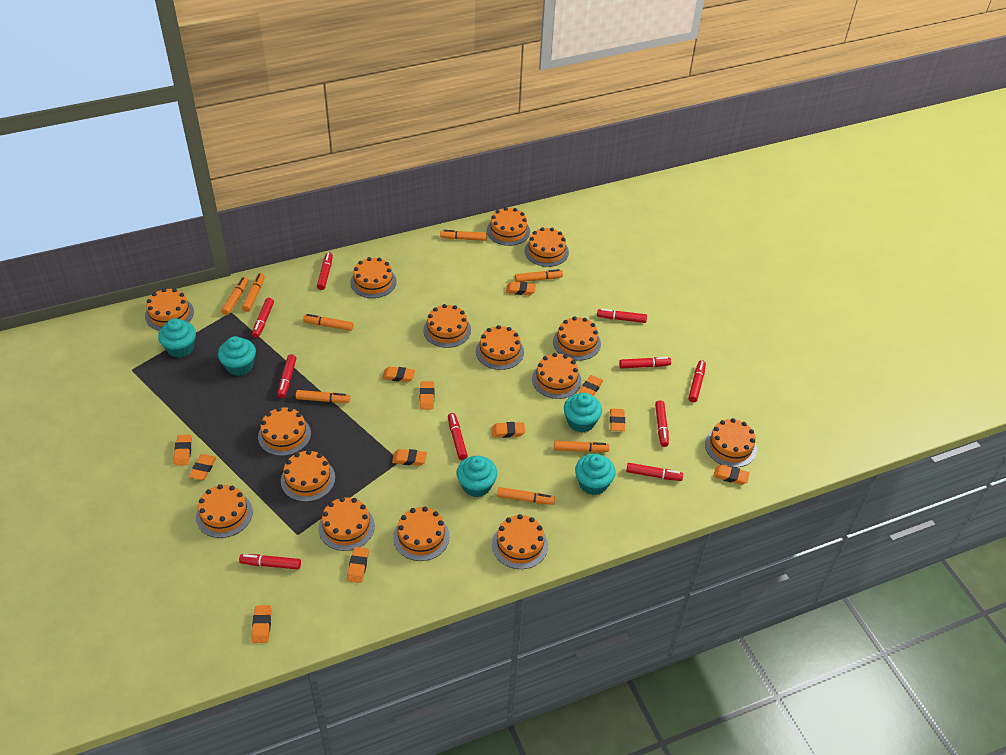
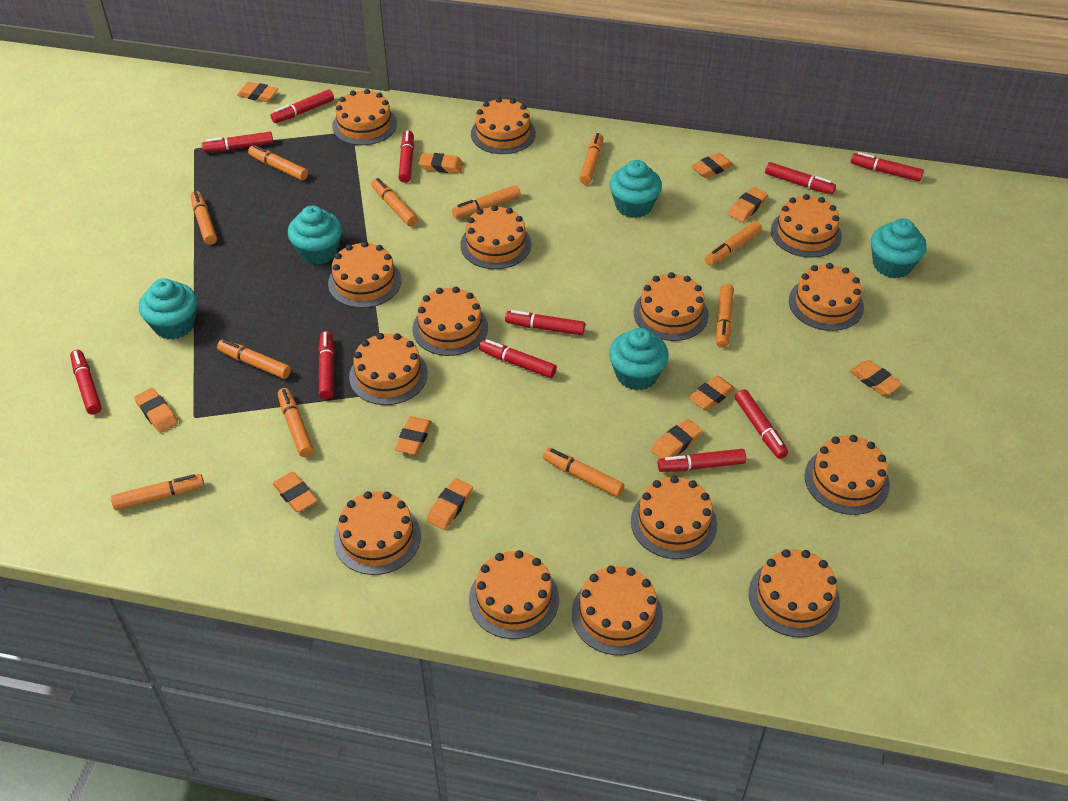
orange eraser: 12 -> 11
orange marker: 8 -> 11
red marker: 10 -> 11

